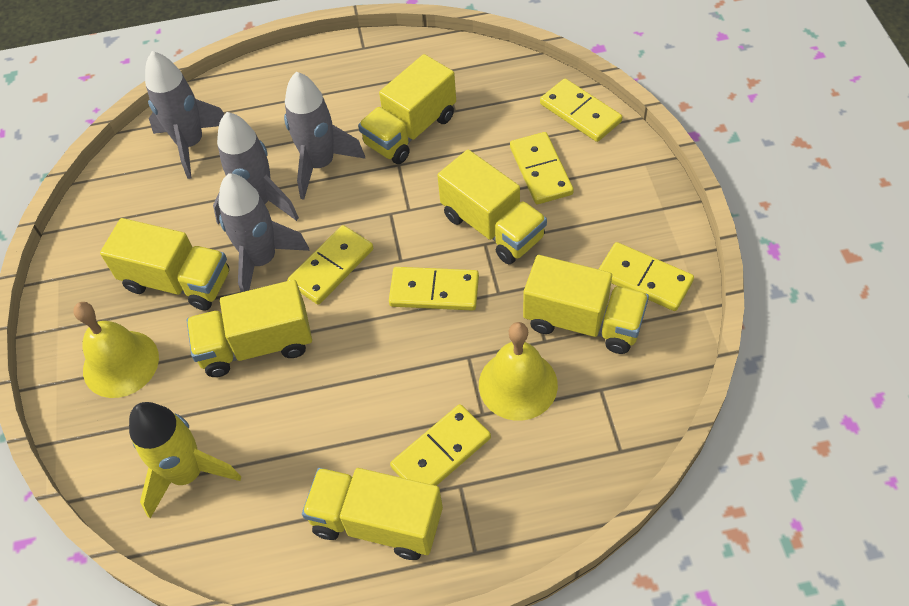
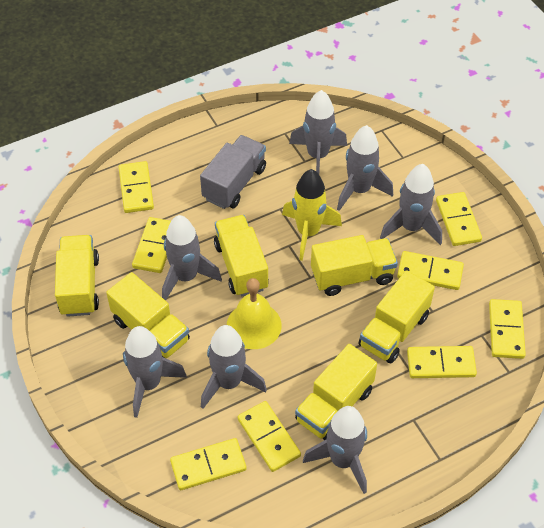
grey rocket: 4 -> 7
grey truck: 0 -> 1
yellow bell: 2 -> 1
yellow domino: 6 -> 8

